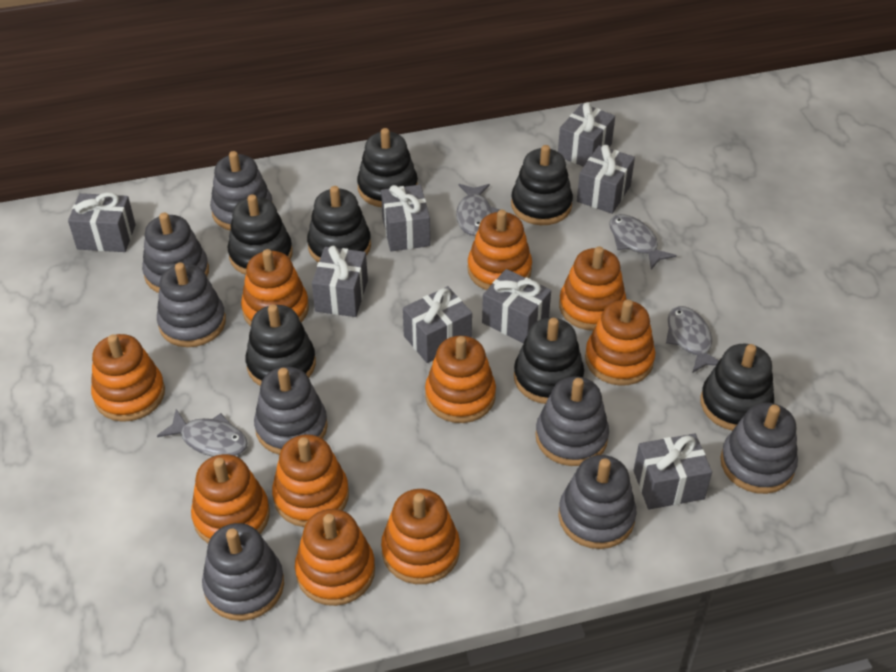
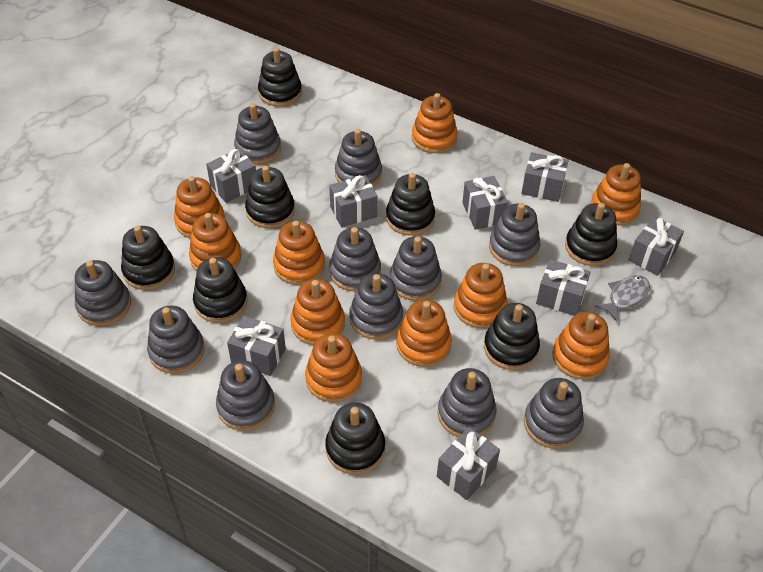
black stacking toy: 7 -> 8
grey fish: 4 -> 1
grey stacking toy: 8 -> 11

